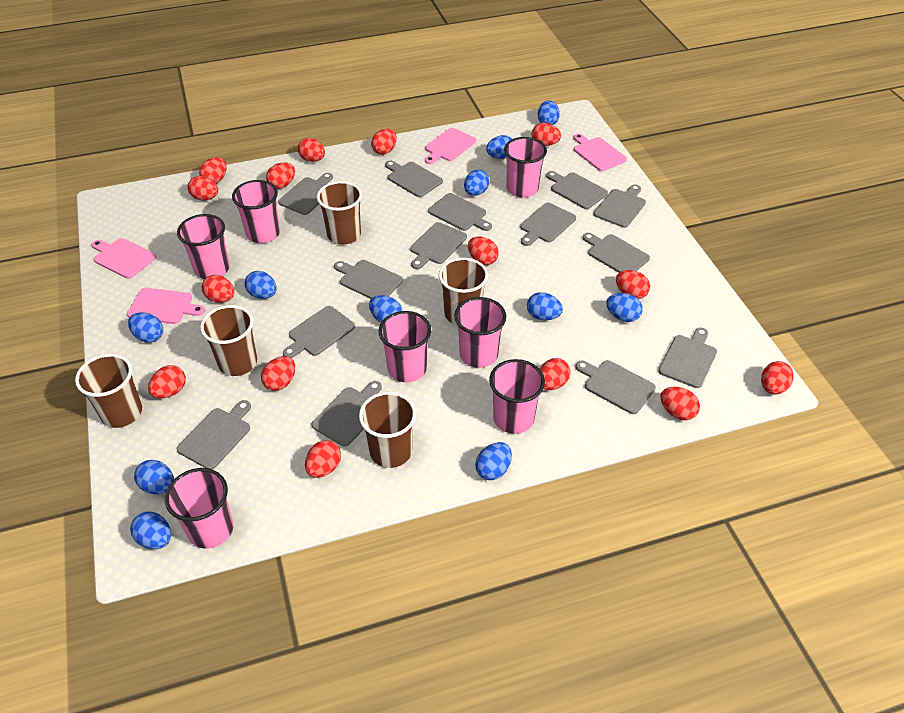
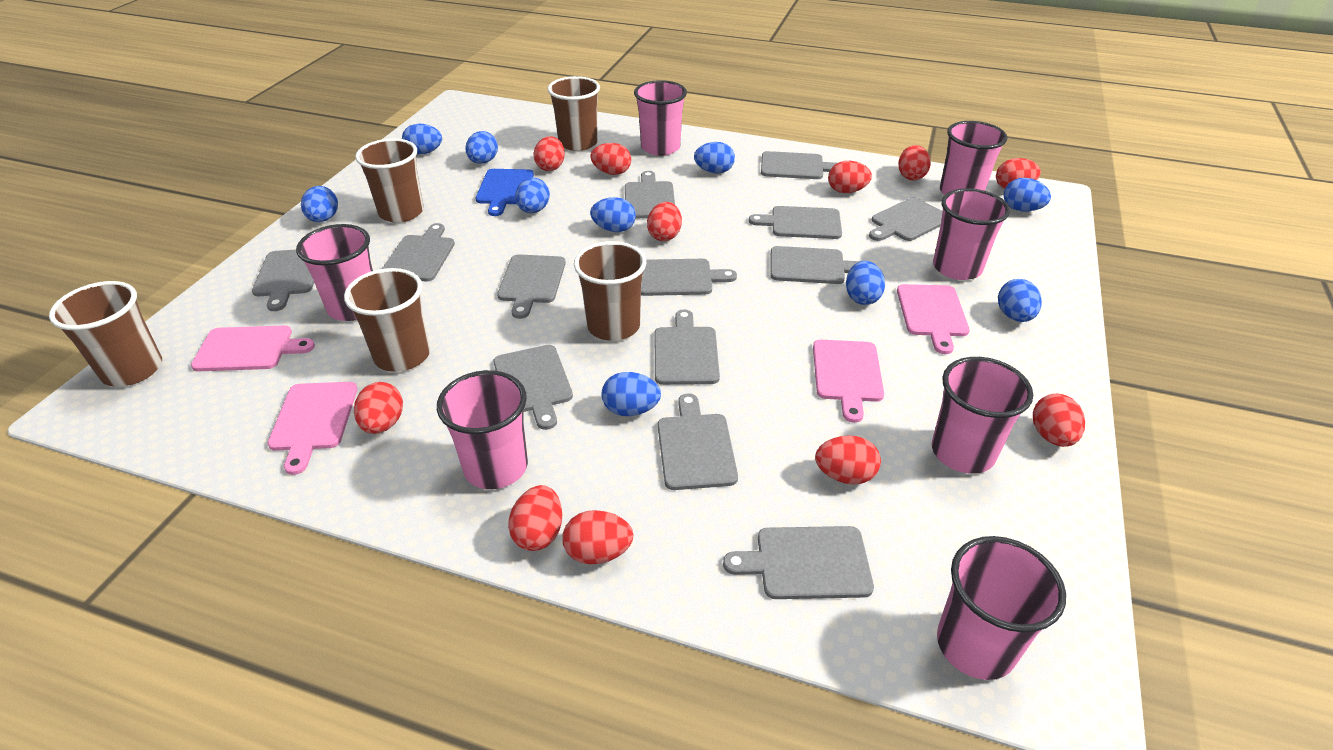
blue cutting board: 0 -> 1
blue egg: 11 -> 10
grey cutting board: 14 -> 13
red egg: 15 -> 11

